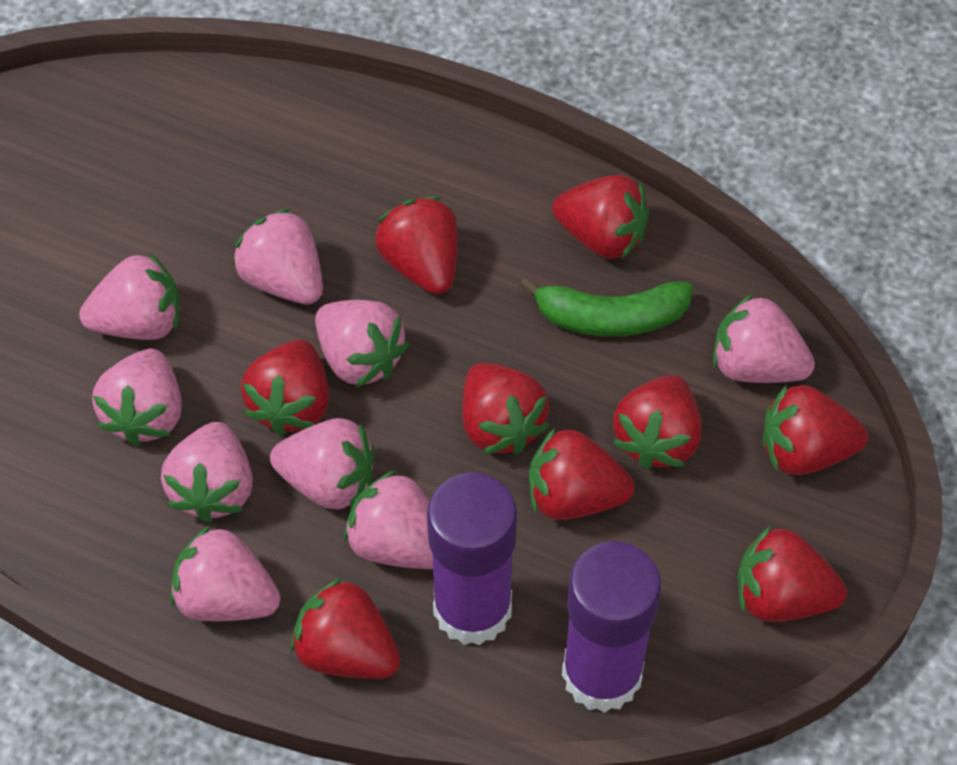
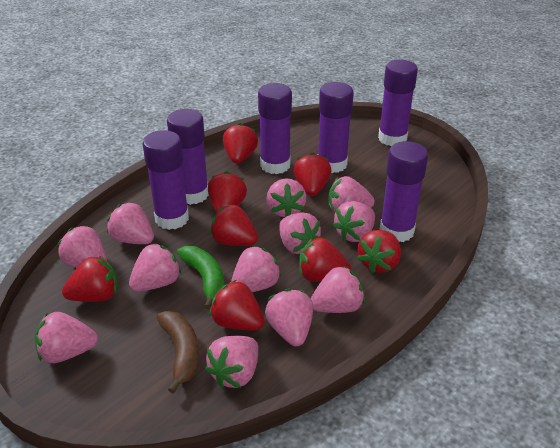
brown banana: 0 -> 1
pink strawberry: 9 -> 12
purple glue stick: 2 -> 6
red strawberry: 9 -> 8

